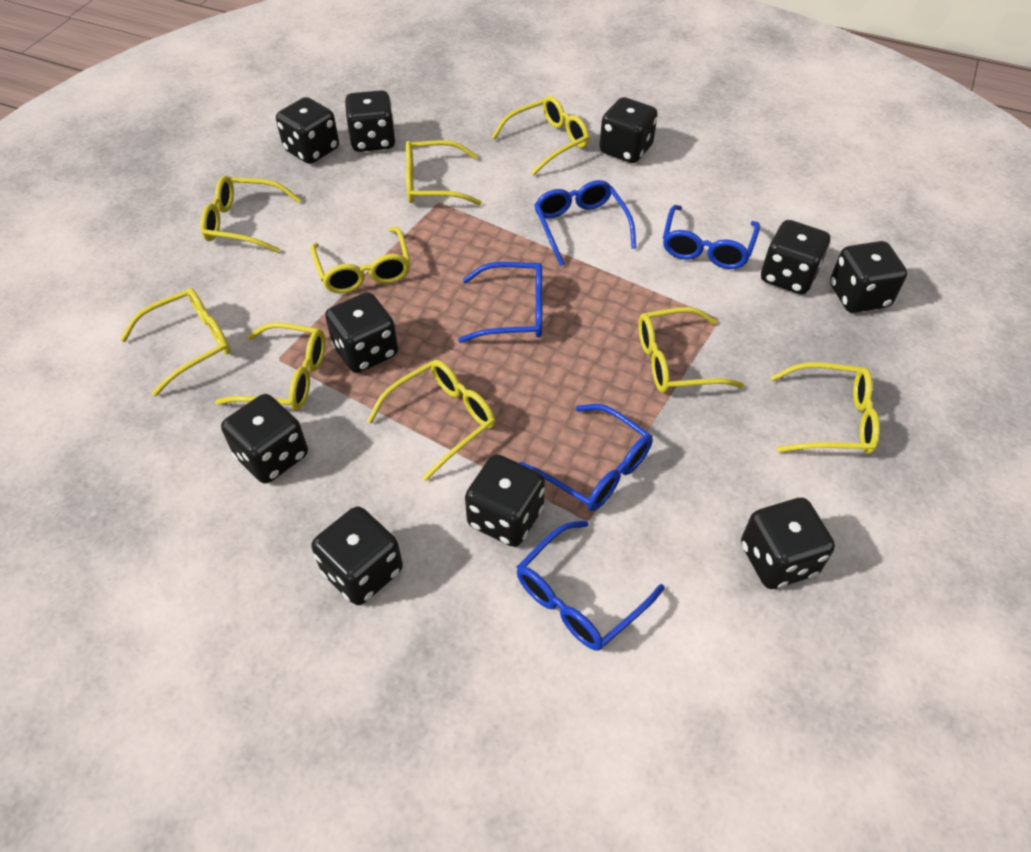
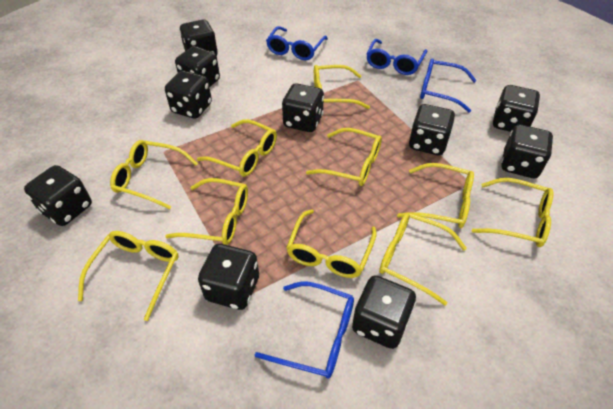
blue glasses: 5 -> 4
yellow glasses: 9 -> 10

